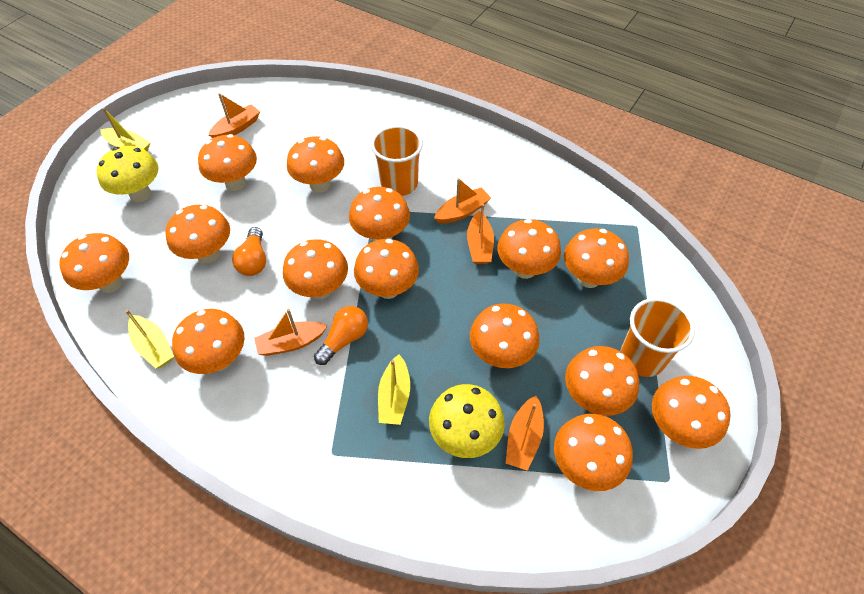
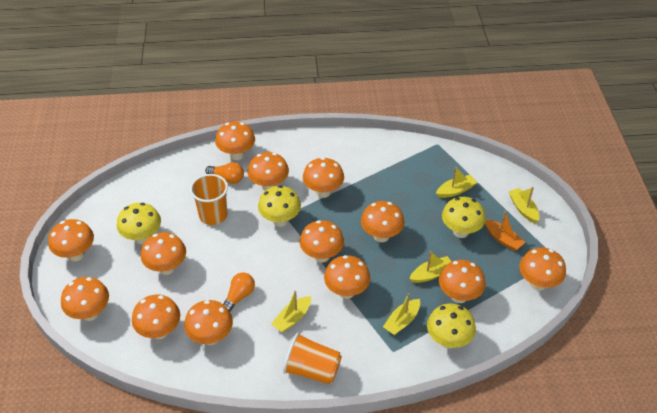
orange boat: 5 -> 1
orange mushroom: 14 -> 13
yellow boat: 3 -> 5
yellow mushroom: 2 -> 4

